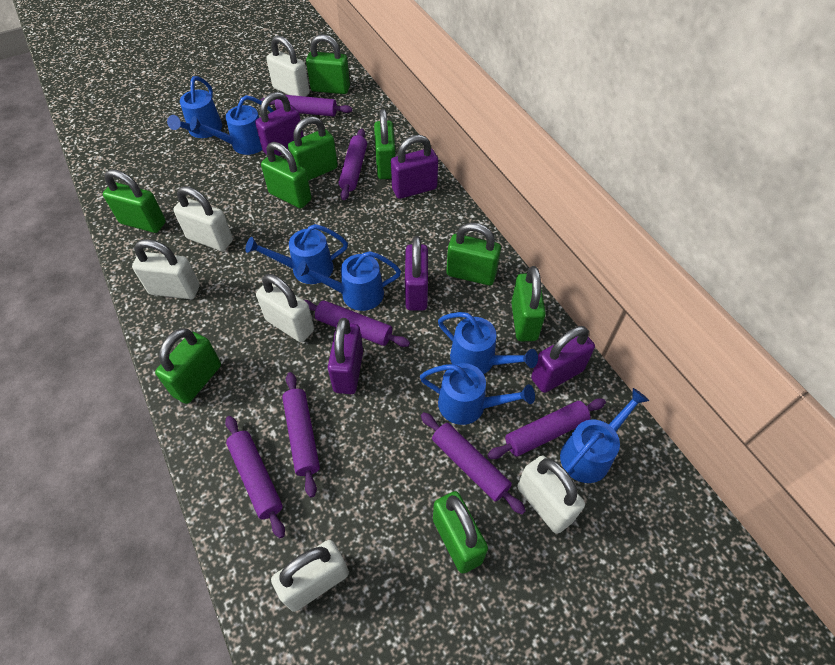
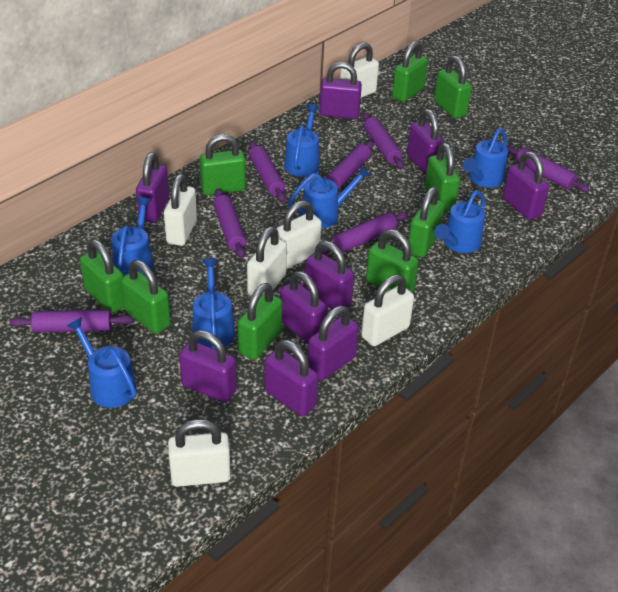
purple padlock: 5 -> 9

